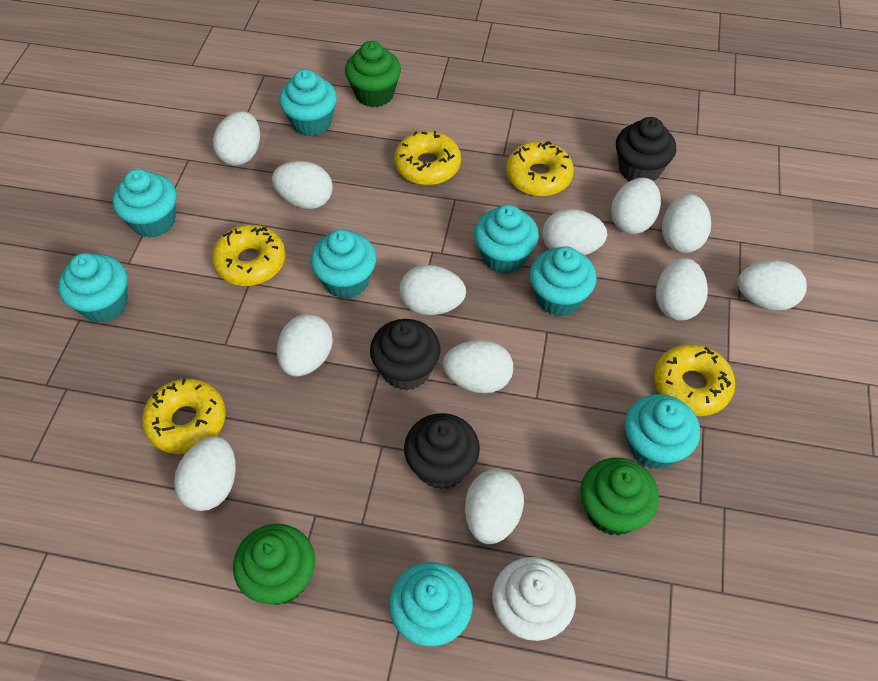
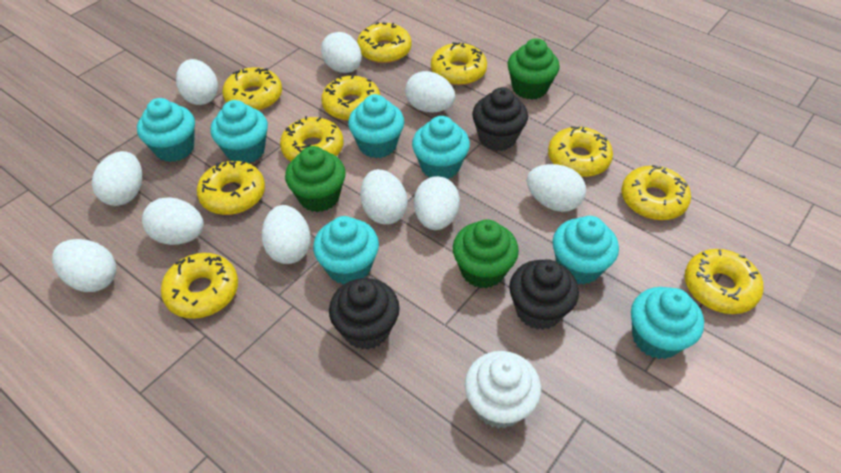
turquoise cupcake: 8 -> 7
white egg: 12 -> 10
yellow donut: 5 -> 10

